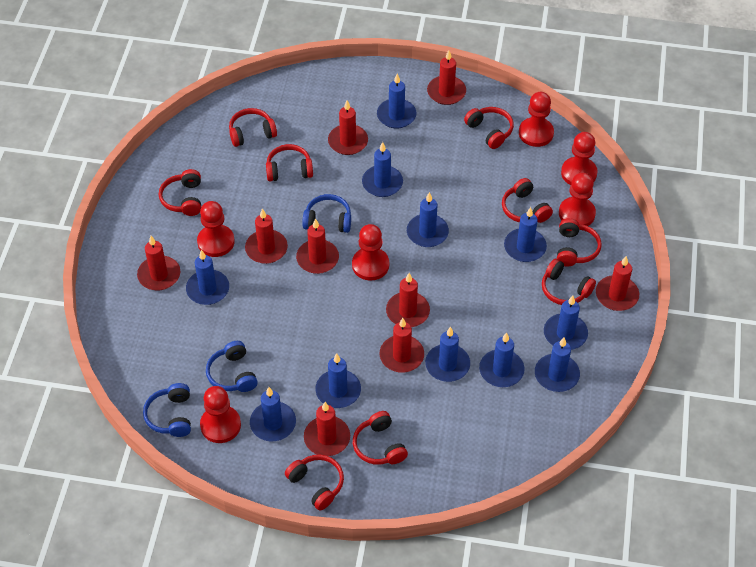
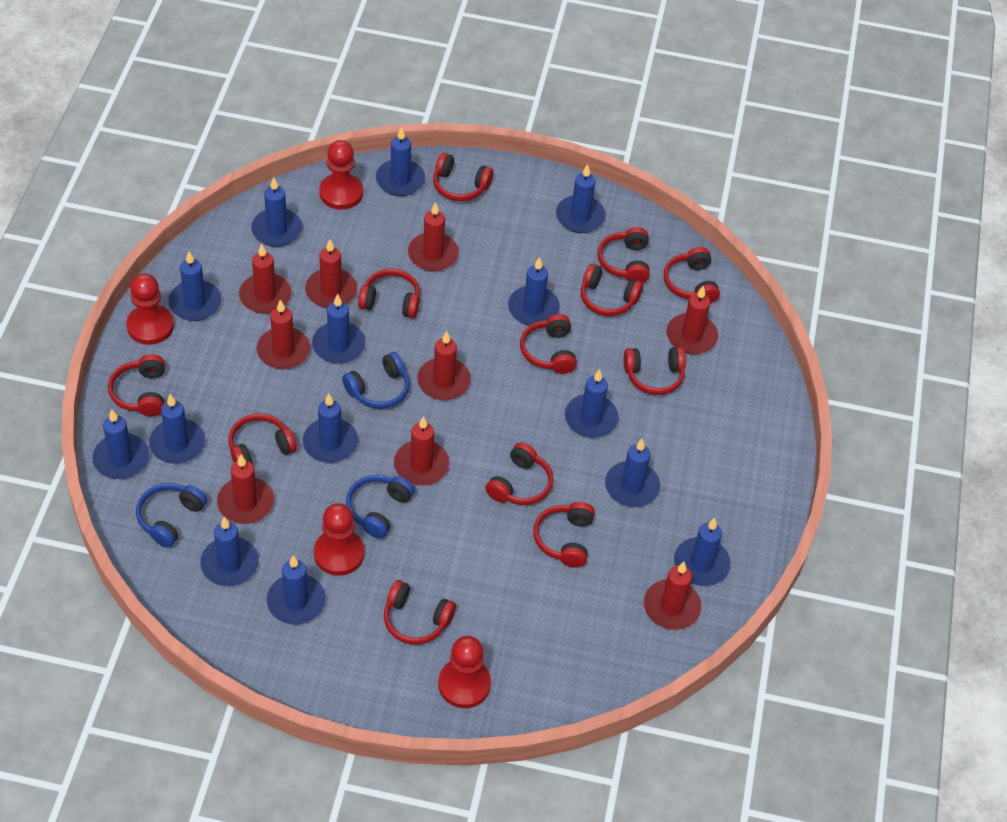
blue candle: 11 -> 14
red headphones: 9 -> 12
red pawn: 6 -> 4

